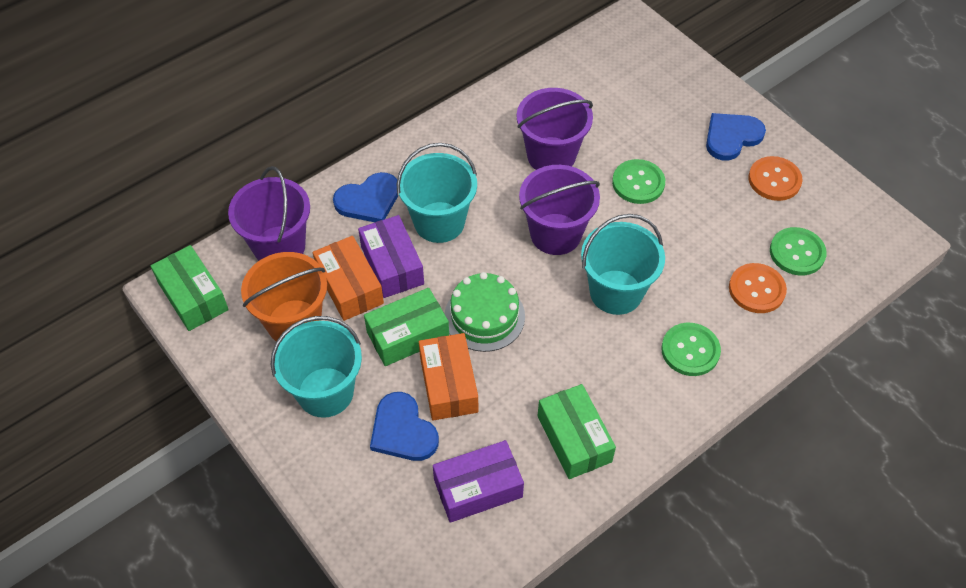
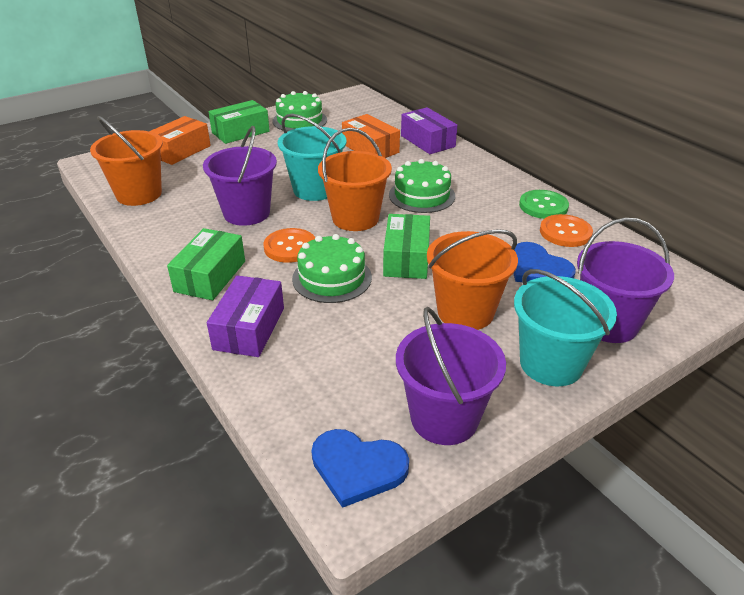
blue heart: 3 -> 2
green button: 3 -> 1
green cake: 1 -> 3
orange bucket: 1 -> 3
turquoise bucket: 3 -> 2

